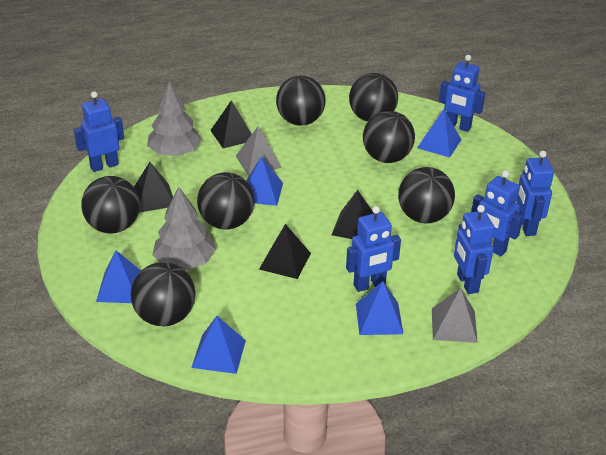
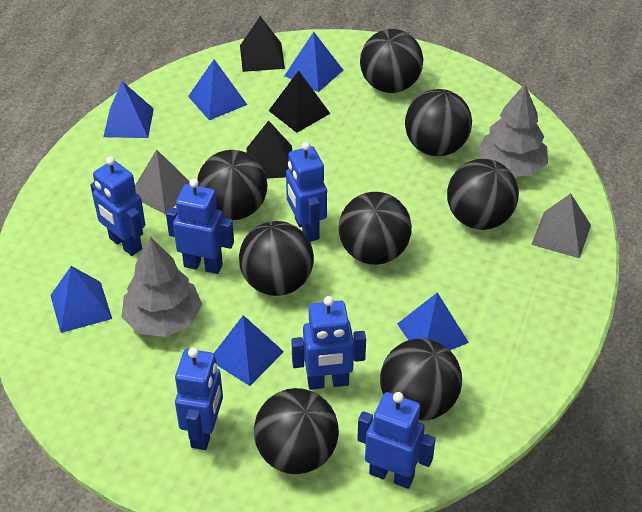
black ball: 7 -> 8
black pyramid: 4 -> 3
blue pyramid: 5 -> 6

